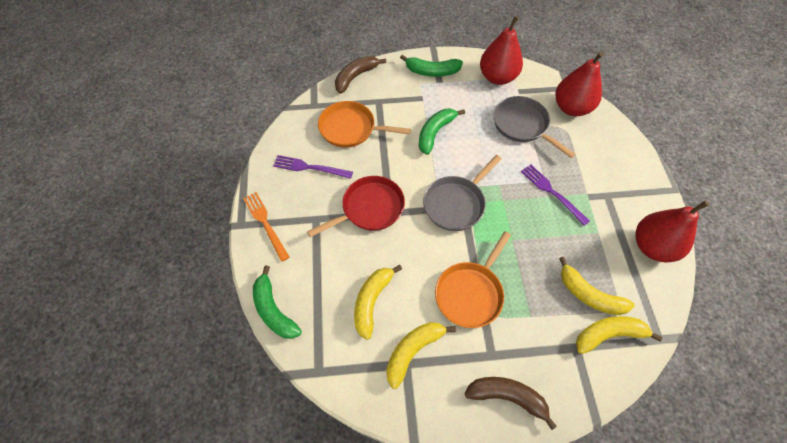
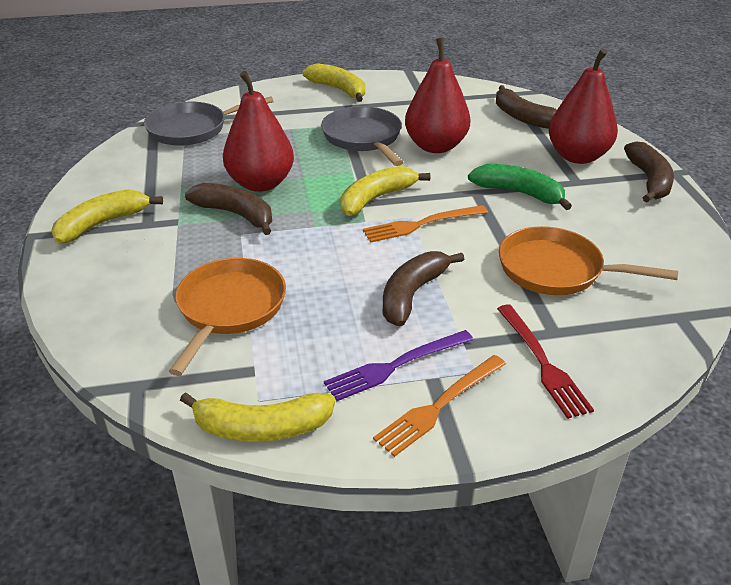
brown banana: 2 -> 4
green banana: 3 -> 1
orange fork: 1 -> 2
purple fork: 2 -> 1
red fork: 0 -> 1
red pan: 1 -> 0

